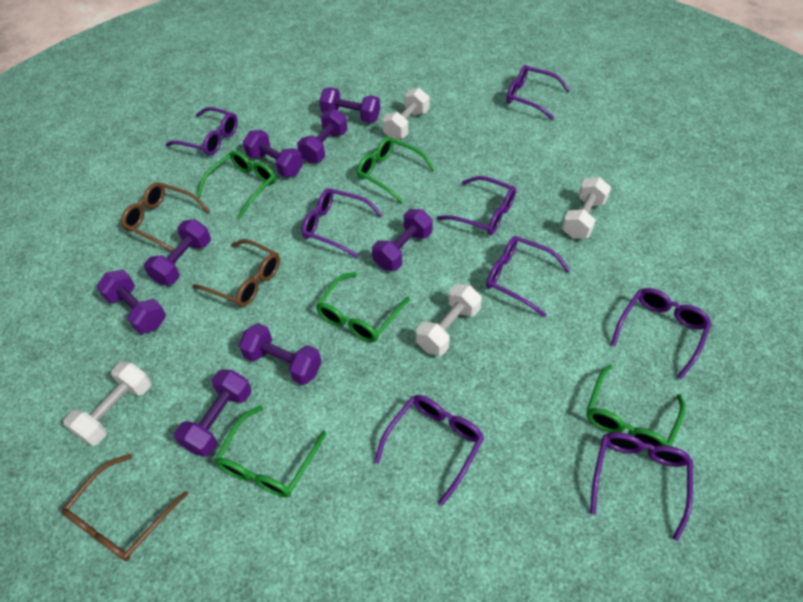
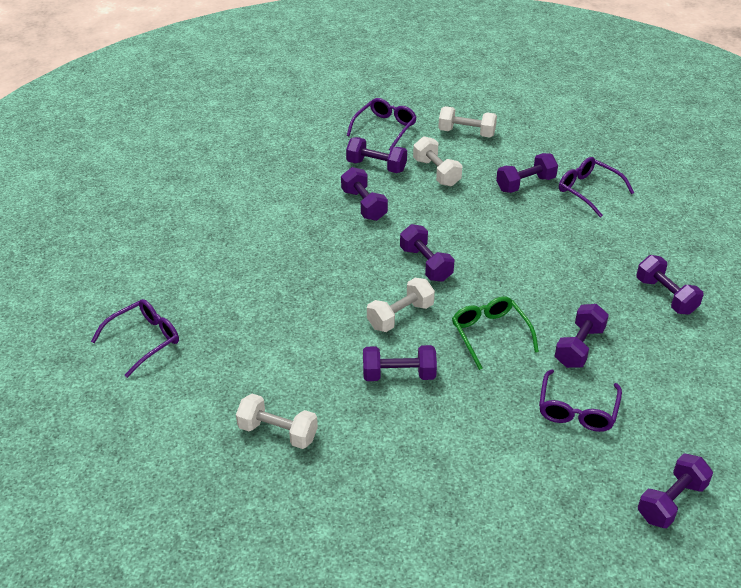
brown glasses: 3 -> 0
green glasses: 5 -> 1
purple glasses: 8 -> 4

